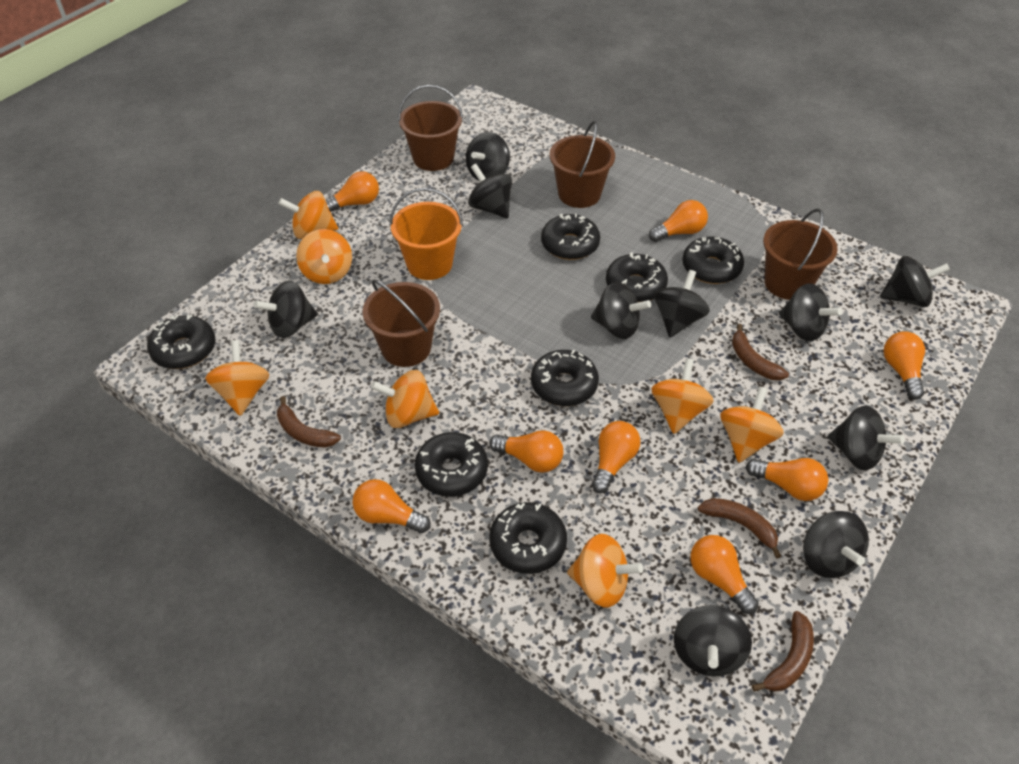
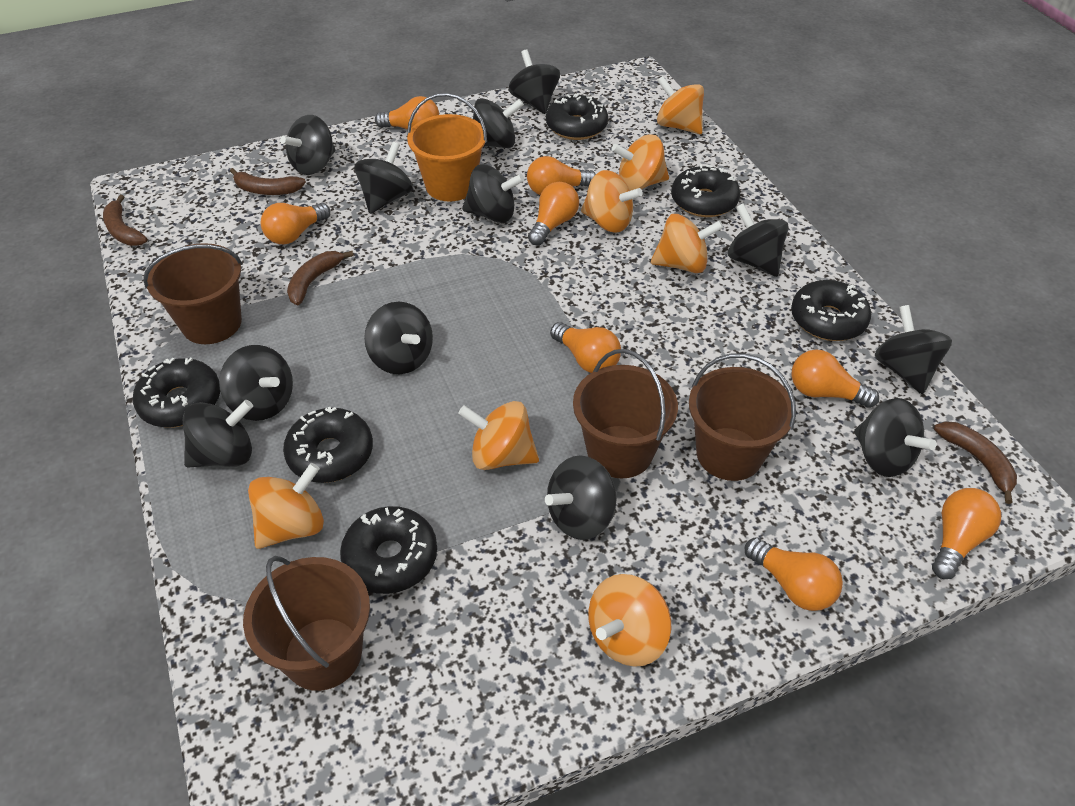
black donut: 7 -> 6
black spinning top: 10 -> 12

